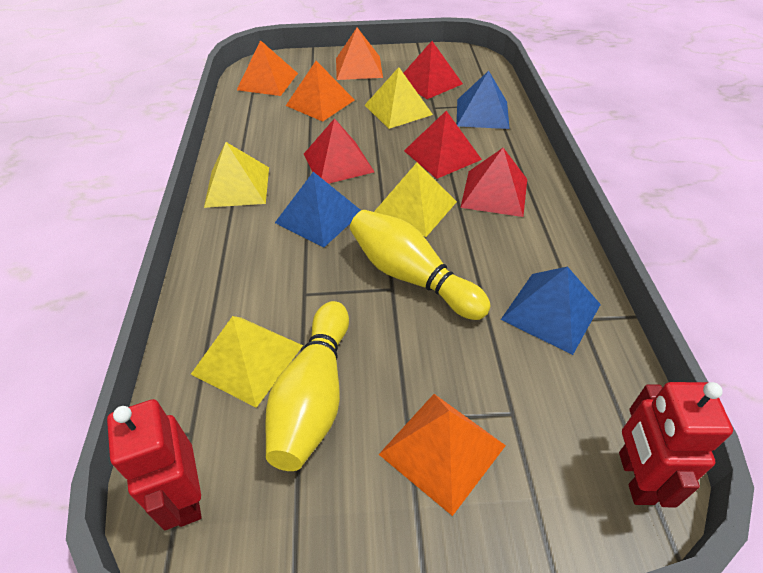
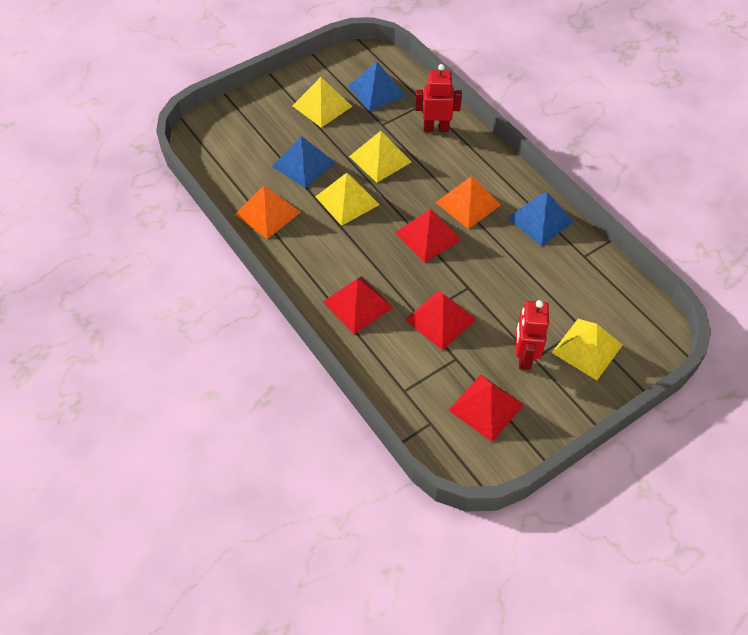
orange pyramid: 4 -> 2
yellow bowling pin: 2 -> 0

